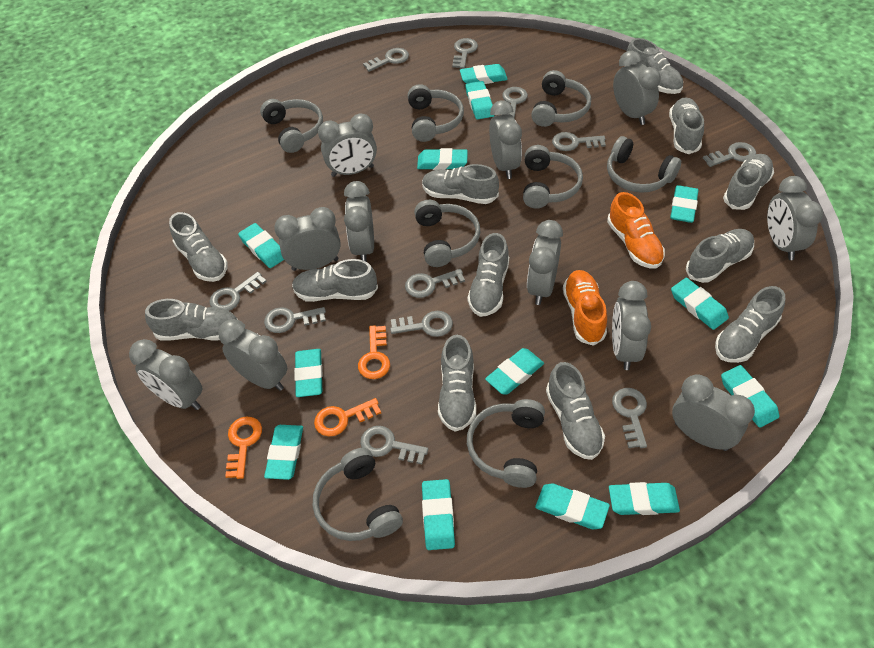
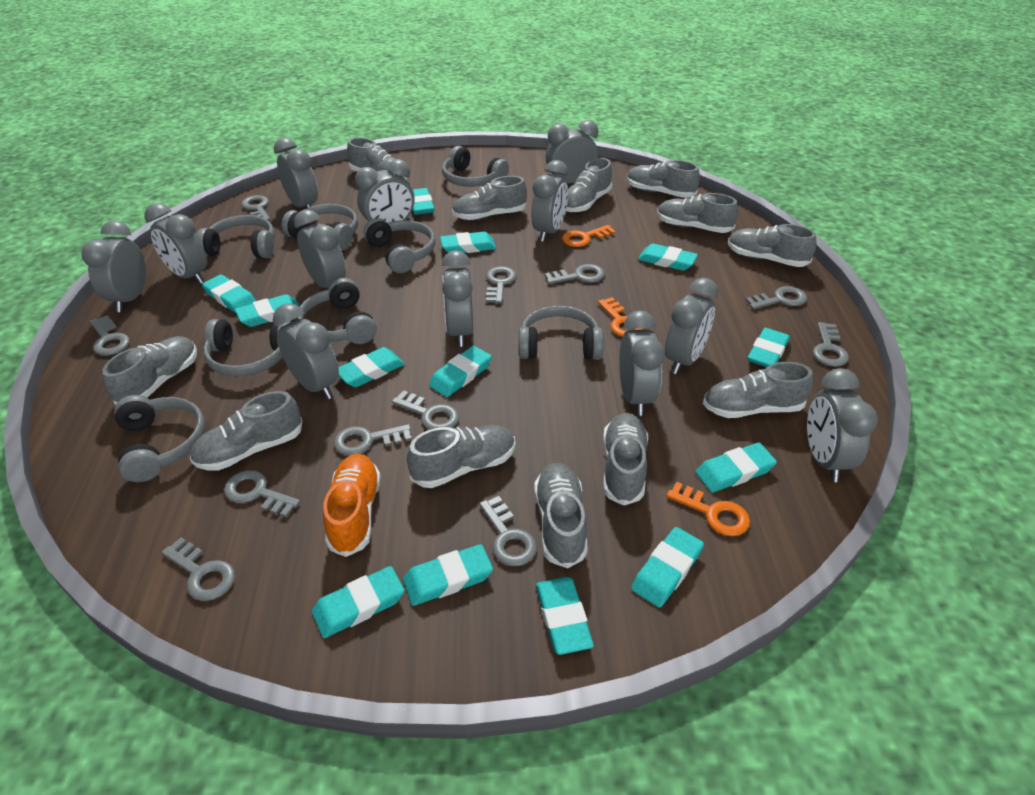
grey clock: 11 -> 12
orange shoe: 2 -> 1

